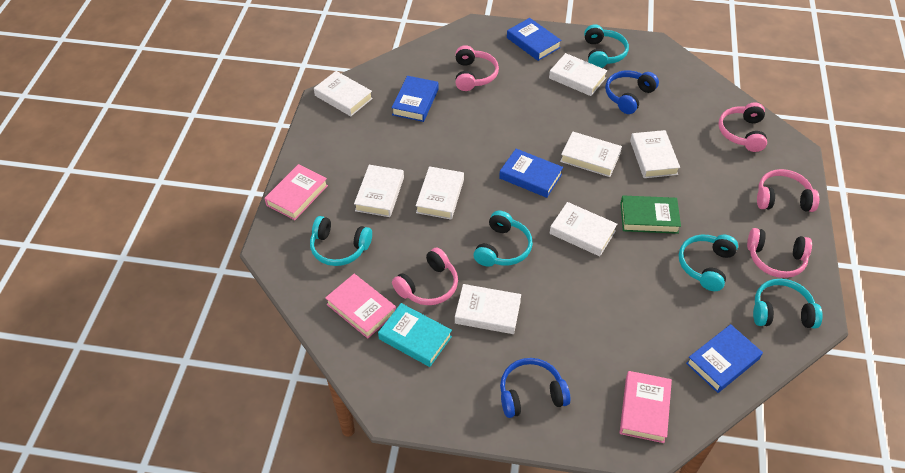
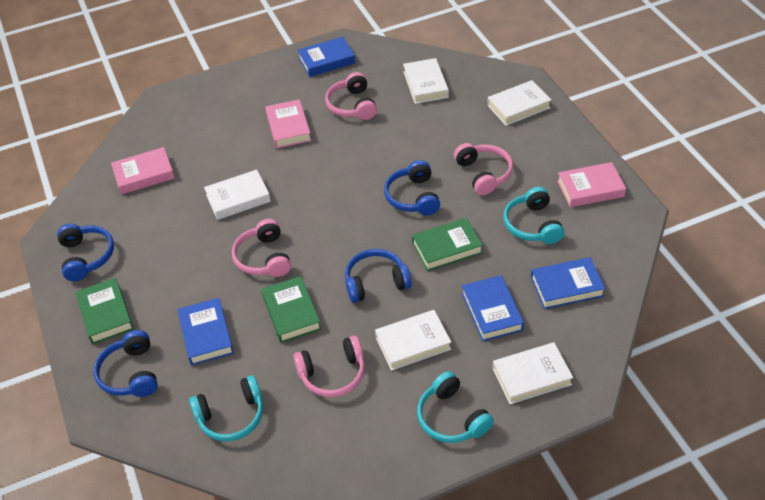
blue headphones: 2 -> 4
green book: 1 -> 3
pink headphones: 5 -> 4
turquoise book: 1 -> 0
turquoise headphones: 5 -> 3
white book: 8 -> 5

